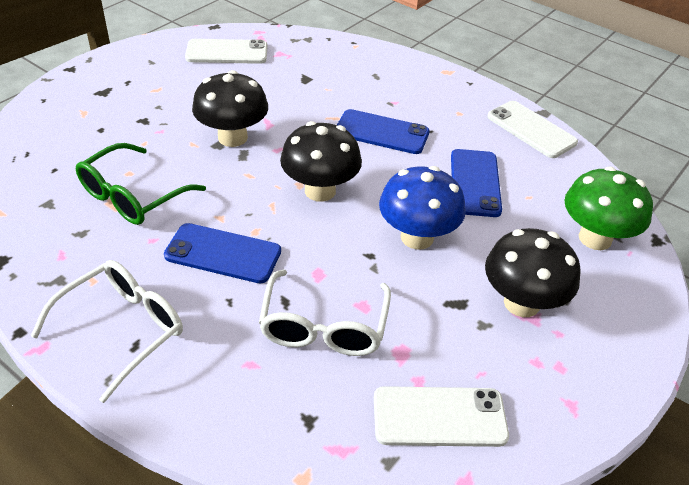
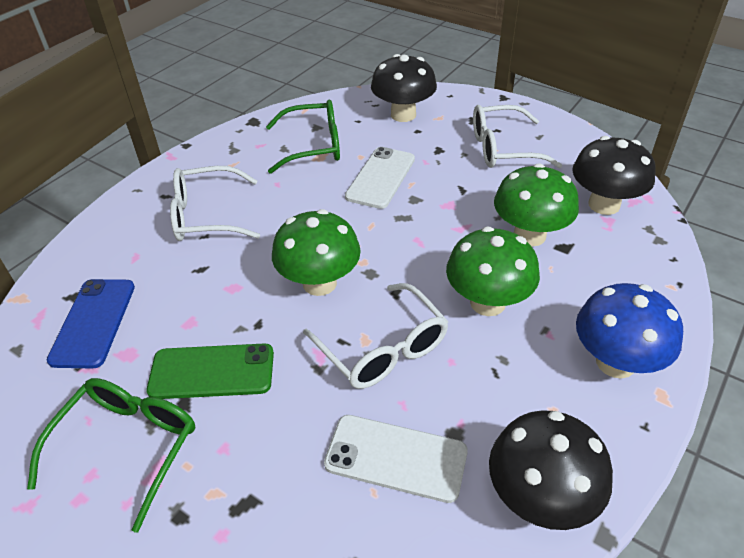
blue phone: 3 -> 1
green glasses: 1 -> 2
green mushroom: 1 -> 3
green phone: 0 -> 1
white glasses: 2 -> 3
white phone: 3 -> 2

